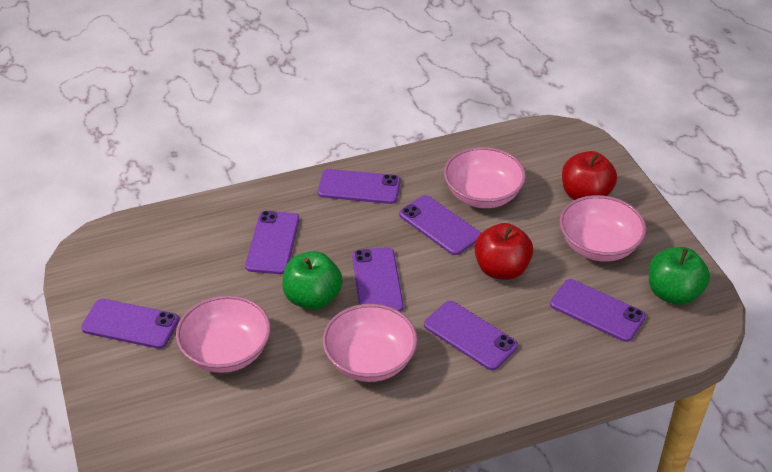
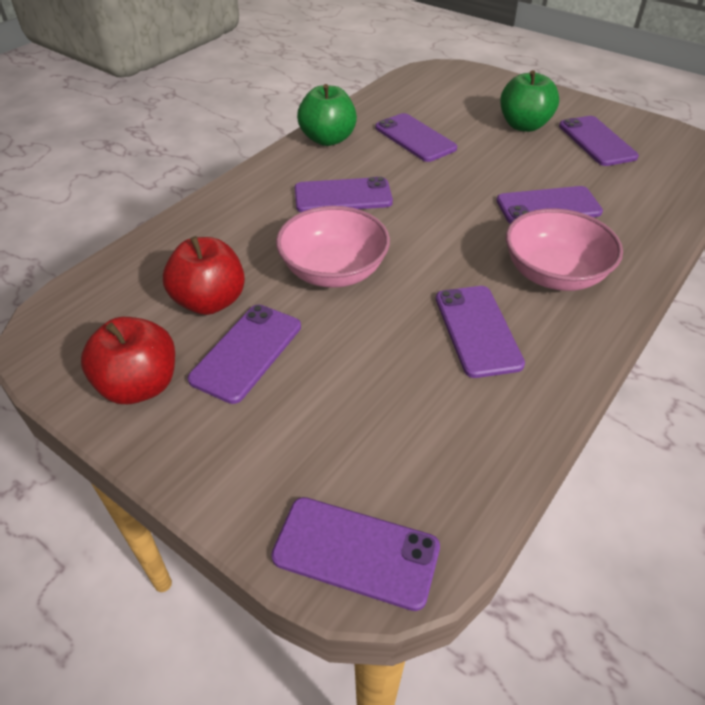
pink bowl: 4 -> 2

